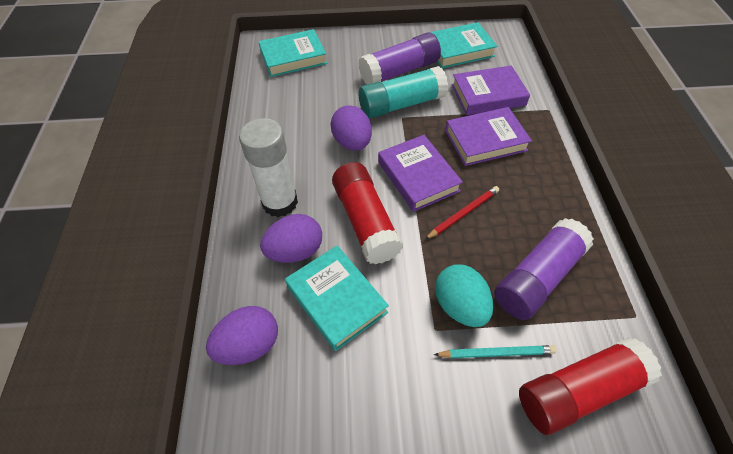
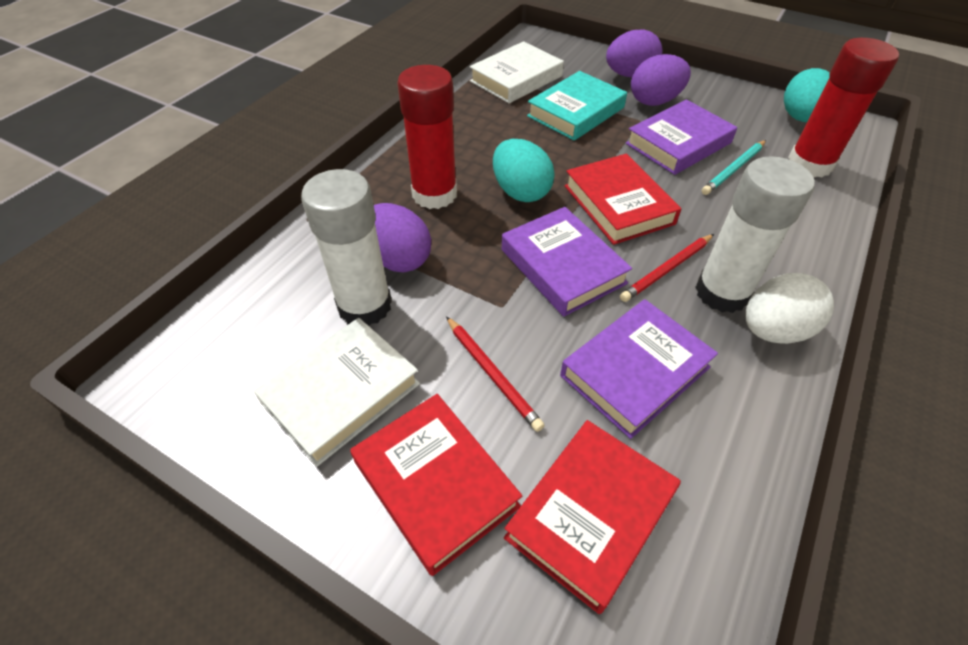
purple glue stick: 2 -> 0
red book: 0 -> 3
red pencil: 1 -> 2
turquoise book: 3 -> 1
turquoise egg: 1 -> 2
turquoise glue stick: 1 -> 0
white book: 0 -> 2
white egg: 0 -> 1
white glue stick: 1 -> 2

